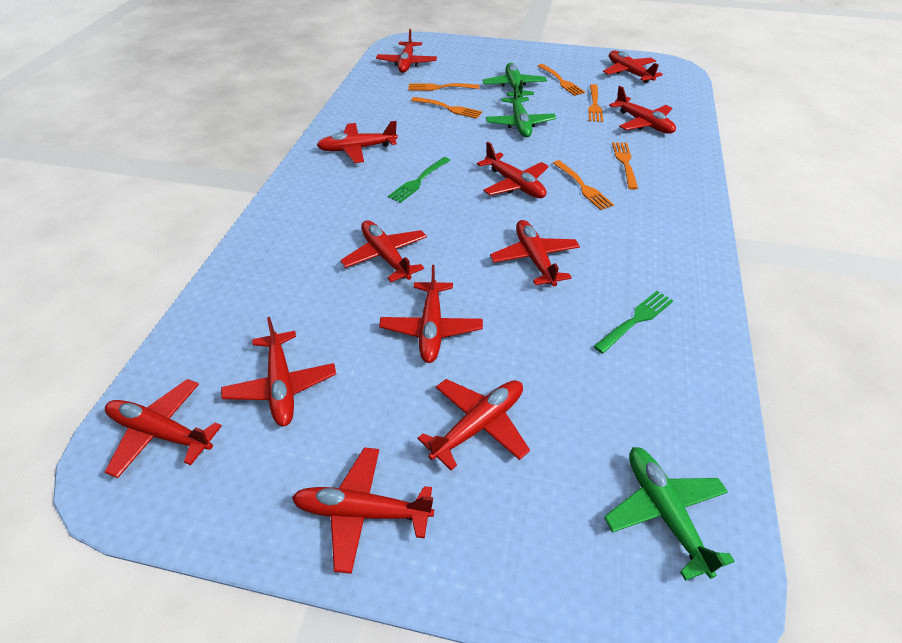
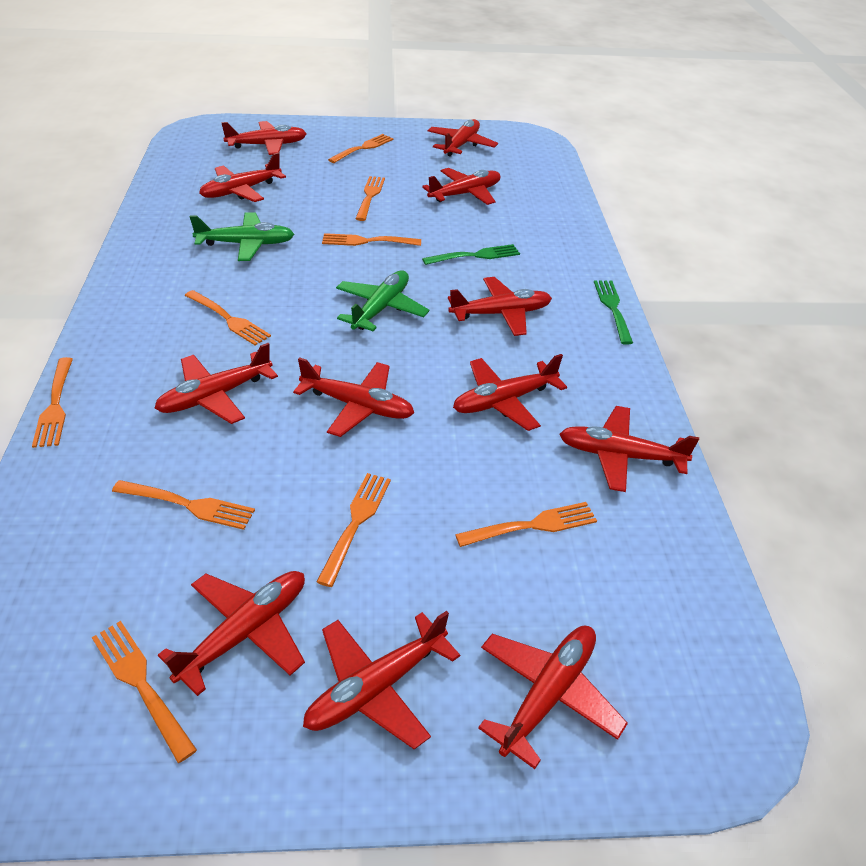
green plane: 3 -> 2
orange fork: 6 -> 9

